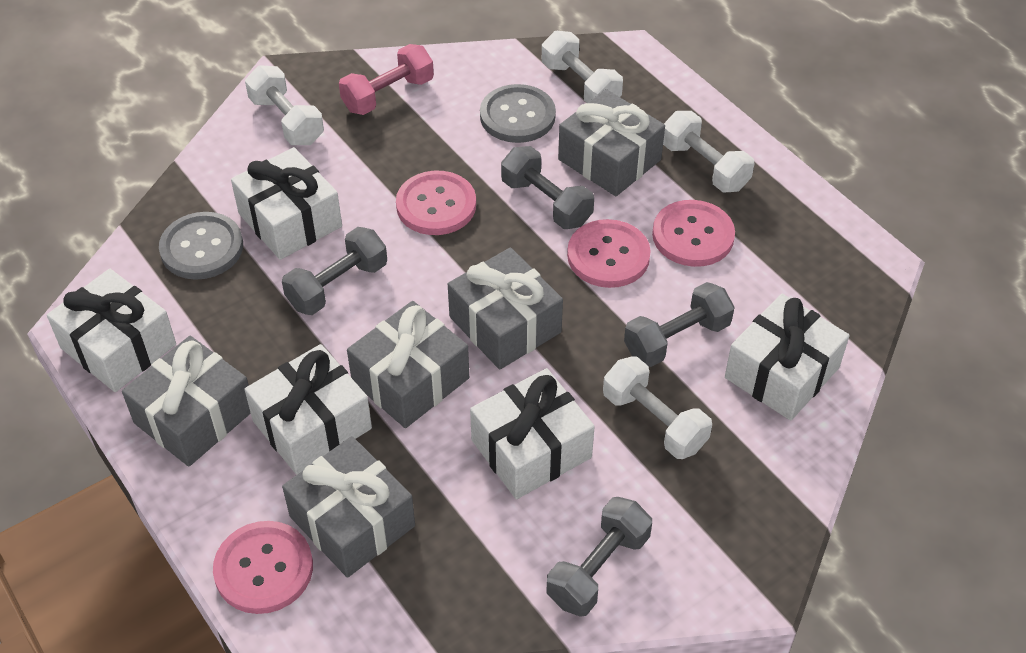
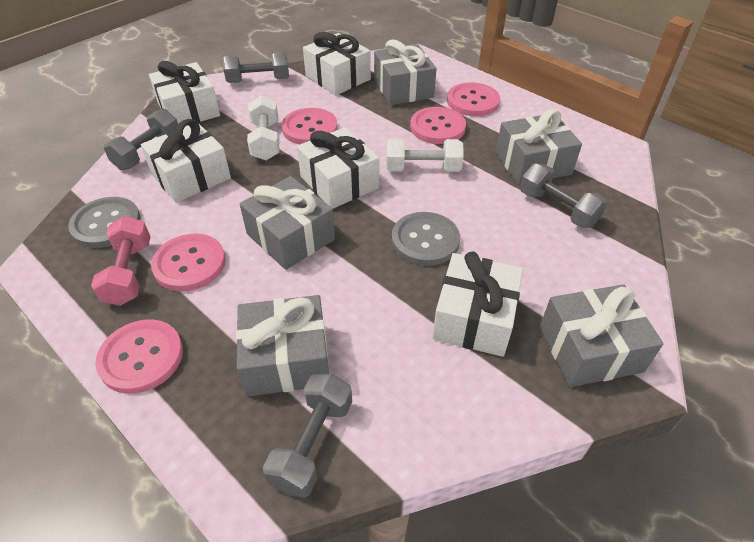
pink button: 4 -> 5
white dumbbell: 4 -> 2

